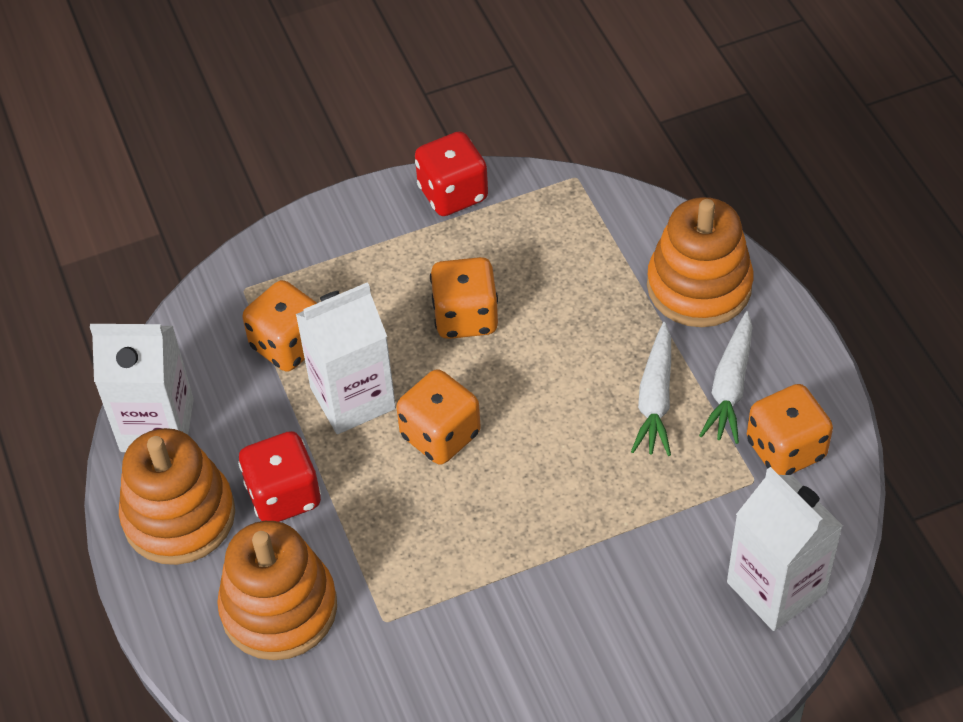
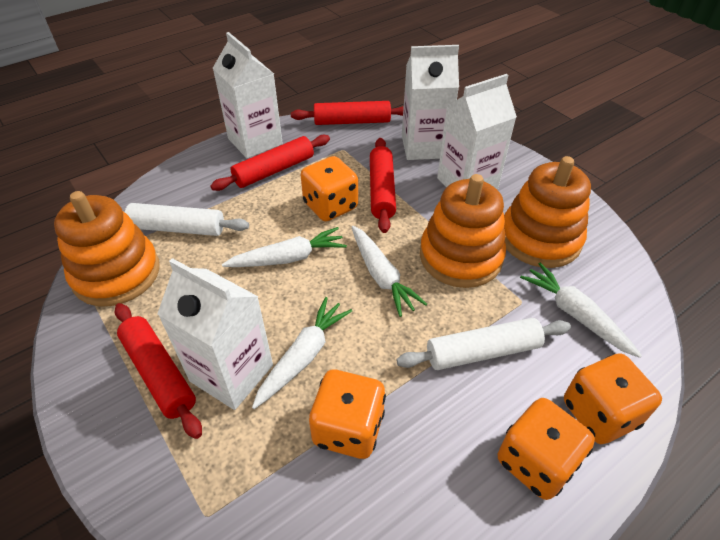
red dice: 2 -> 0
red rolling pin: 0 -> 4
white carrot: 2 -> 4
white carton: 3 -> 4
white rolling pin: 0 -> 2

